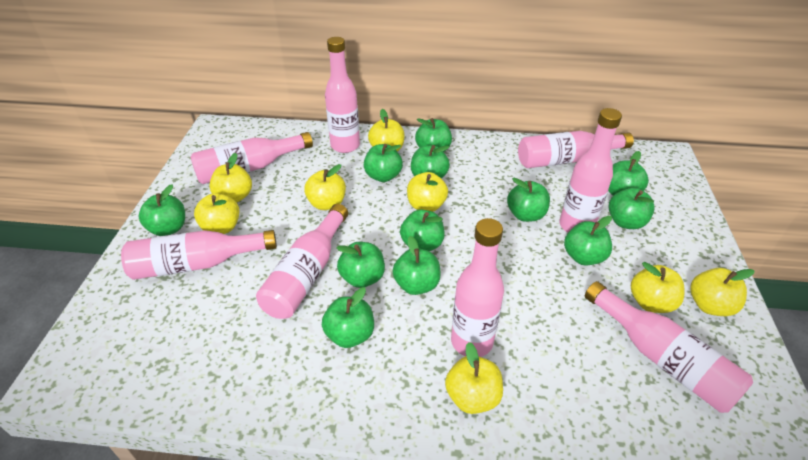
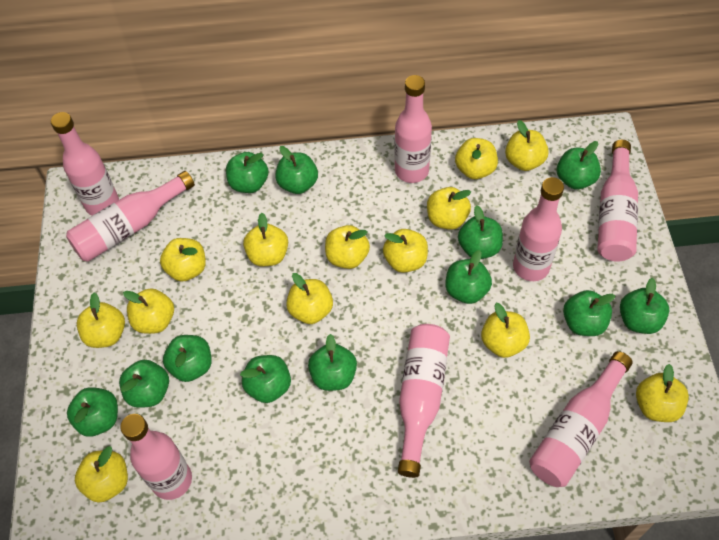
yellow apple: 8 -> 13

